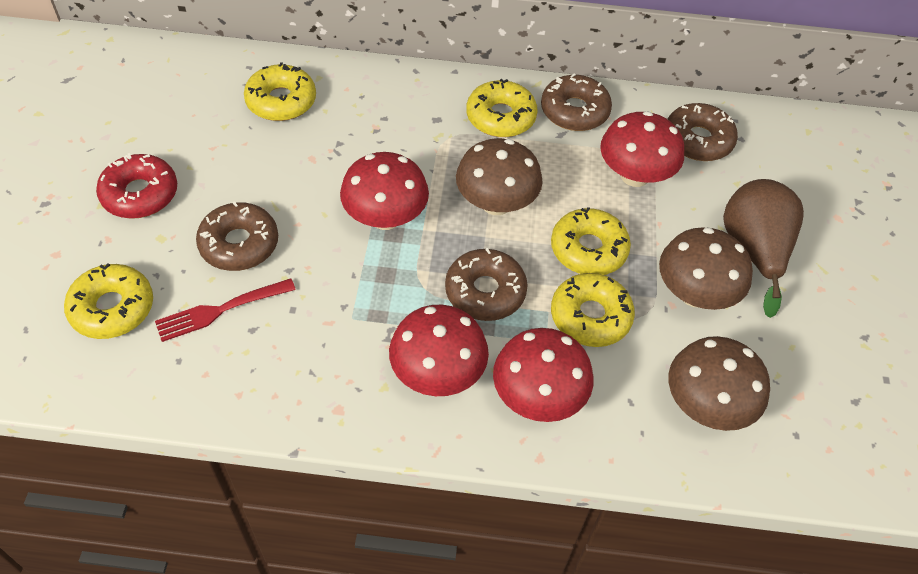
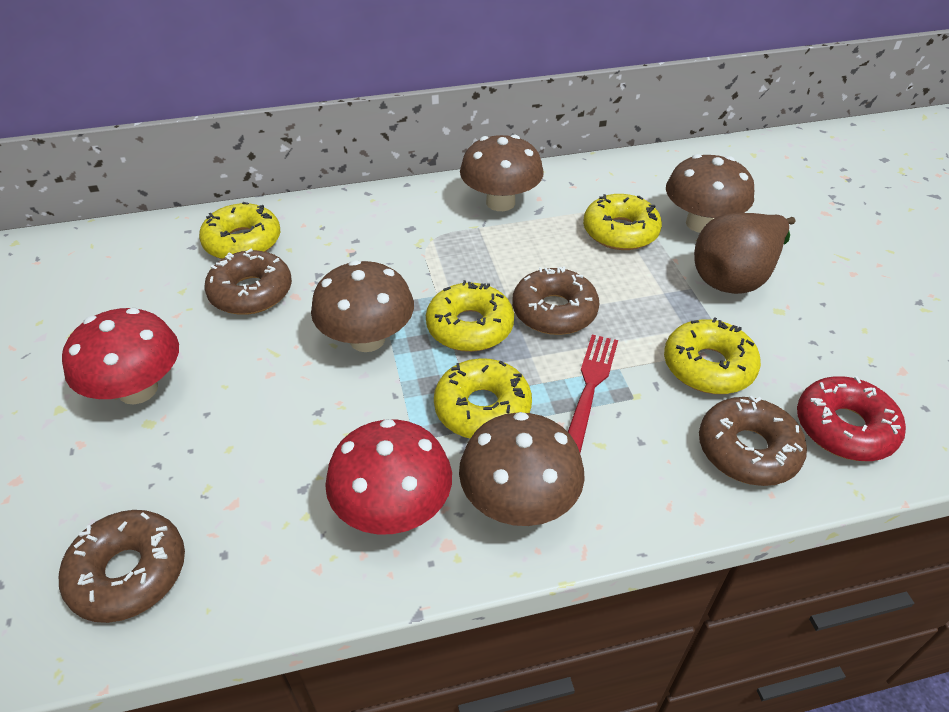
brown mushroom: 3 -> 4
red mushroom: 4 -> 2

